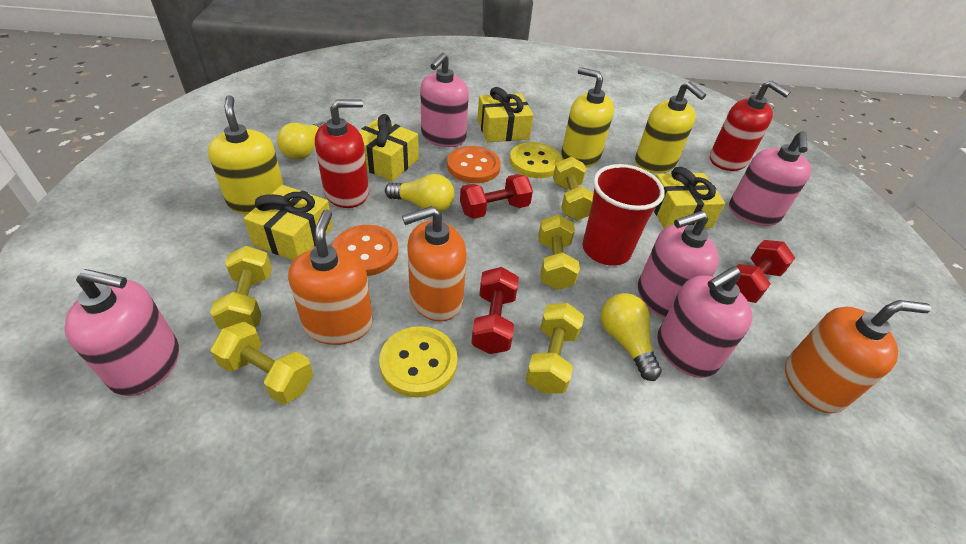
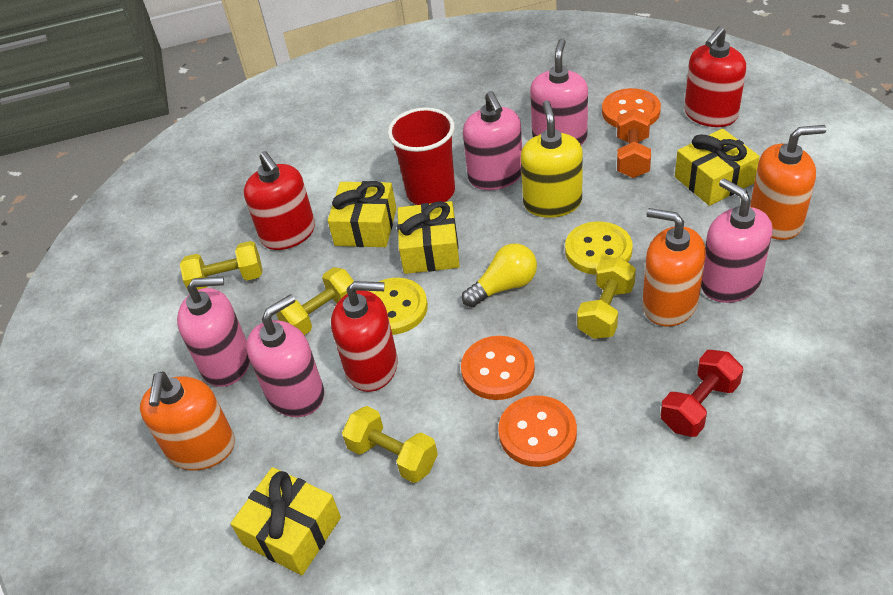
orange button: 2 -> 3
orange dumbbell: 0 -> 1
red dumbbell: 3 -> 1
red soap dispenser: 2 -> 3
yellow dumbbell: 5 -> 4
yellow light bulb: 3 -> 1
yellow soap dispenser: 3 -> 1

